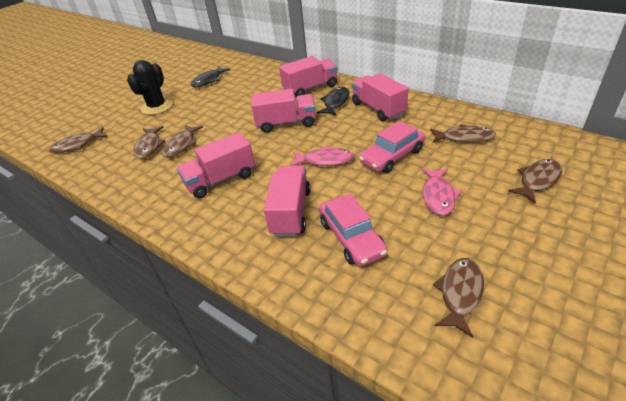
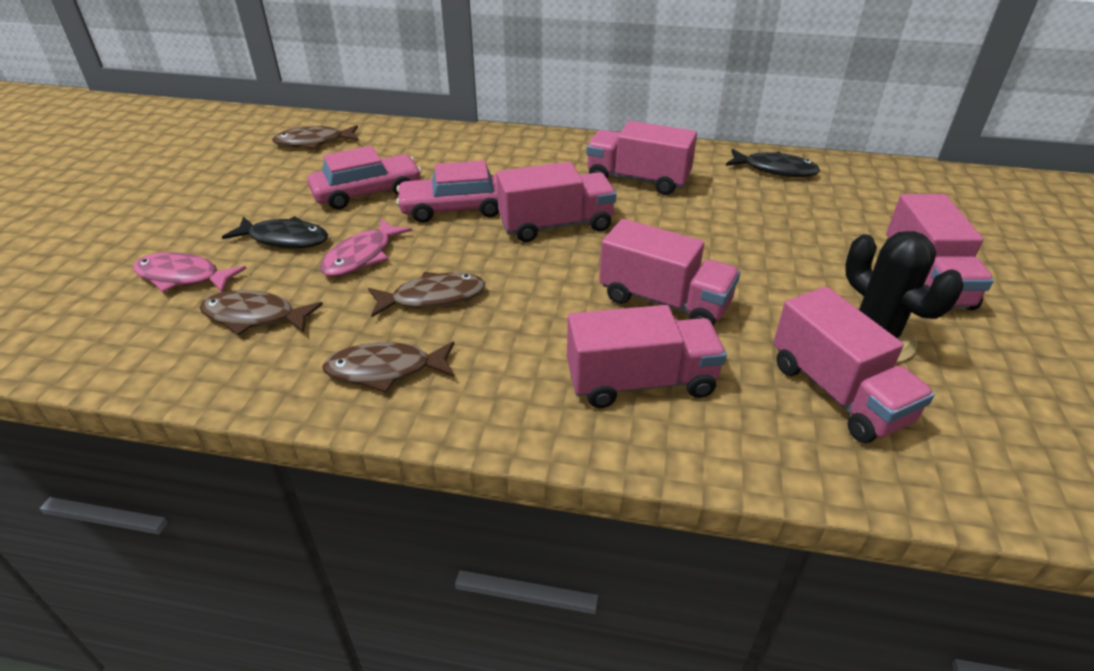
brown fish: 6 -> 4
pink truck: 5 -> 6

